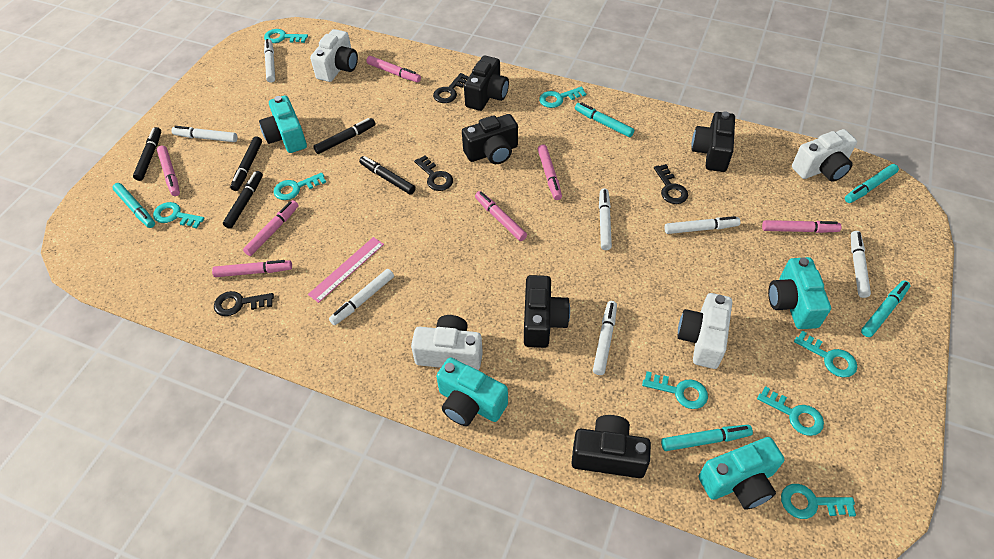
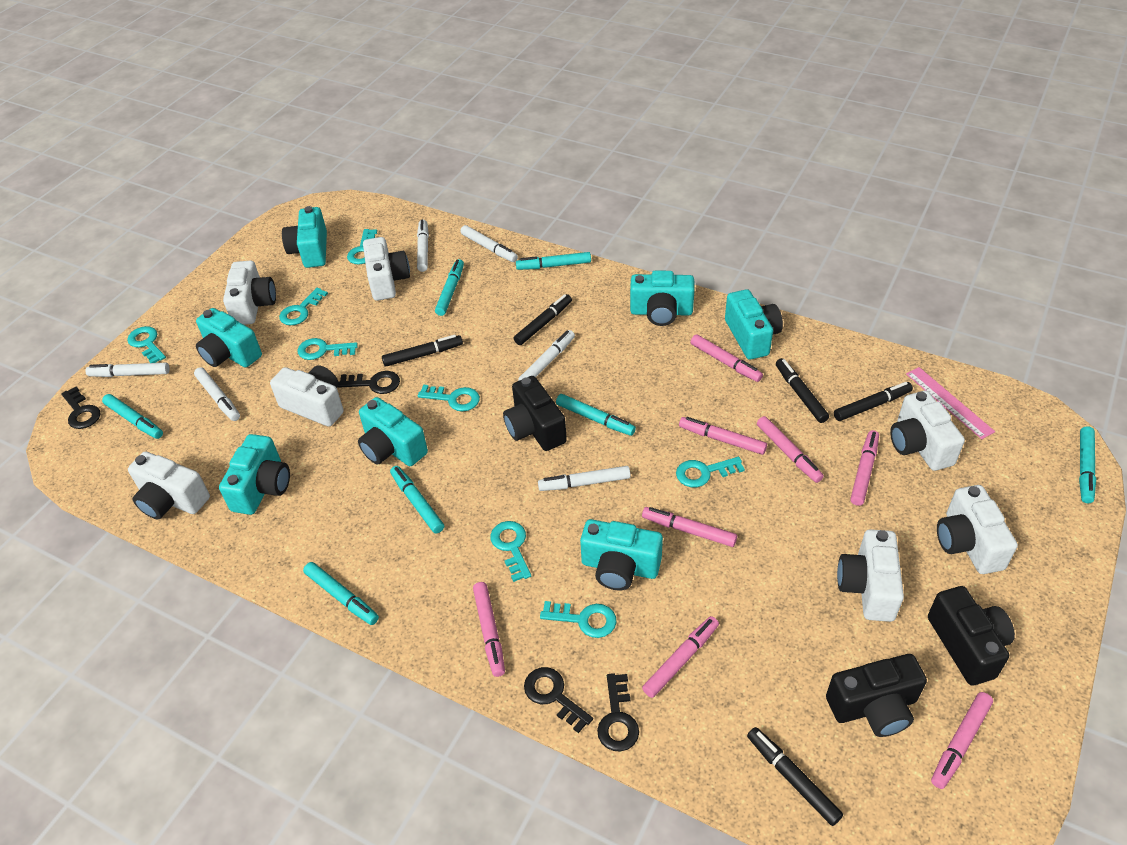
black camera: 5 -> 3
pink marker: 7 -> 8
turquoise camera: 4 -> 7
turquoise marker: 5 -> 7
white camera: 4 -> 7
white marker: 7 -> 6

